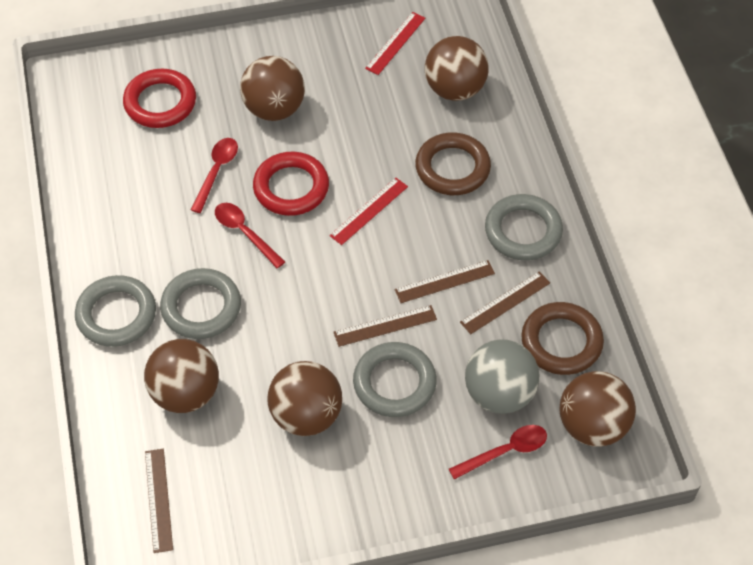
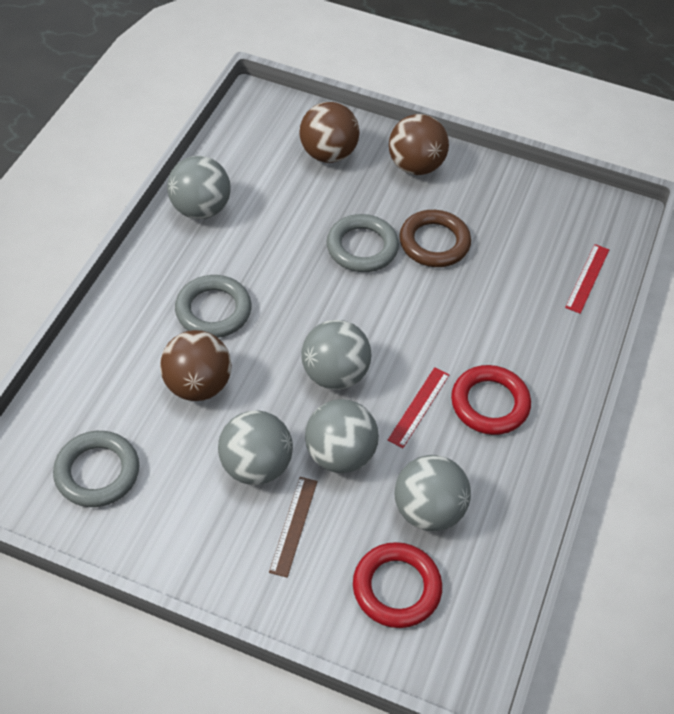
brown ball: 5 -> 3
brown ring: 2 -> 1
brown ruler: 4 -> 1
grey ball: 1 -> 5
grey ring: 4 -> 3
red spoon: 3 -> 0

